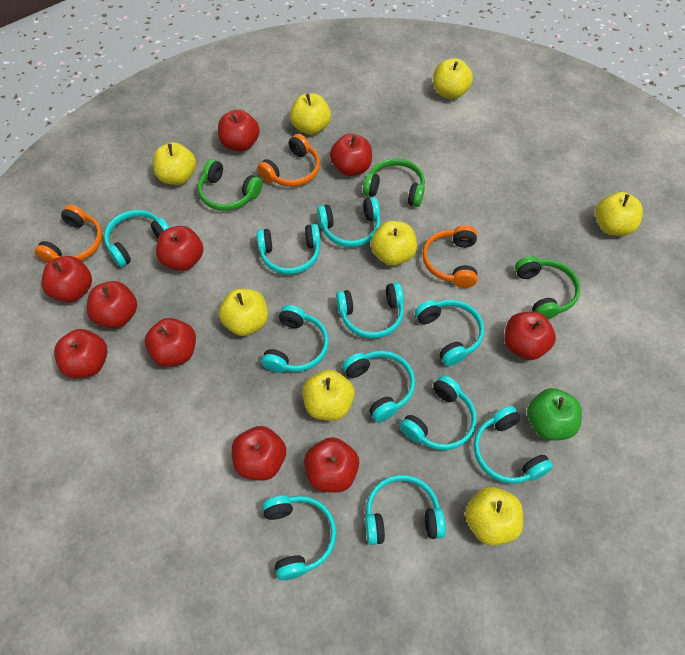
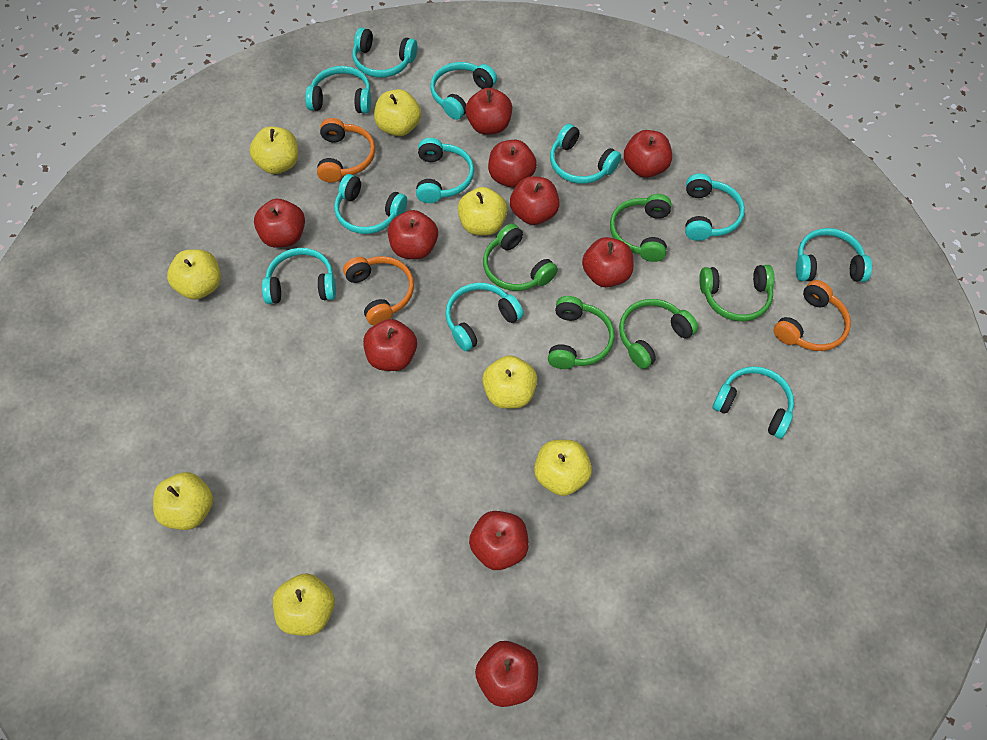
green apple: 1 -> 0
green headphones: 3 -> 5

